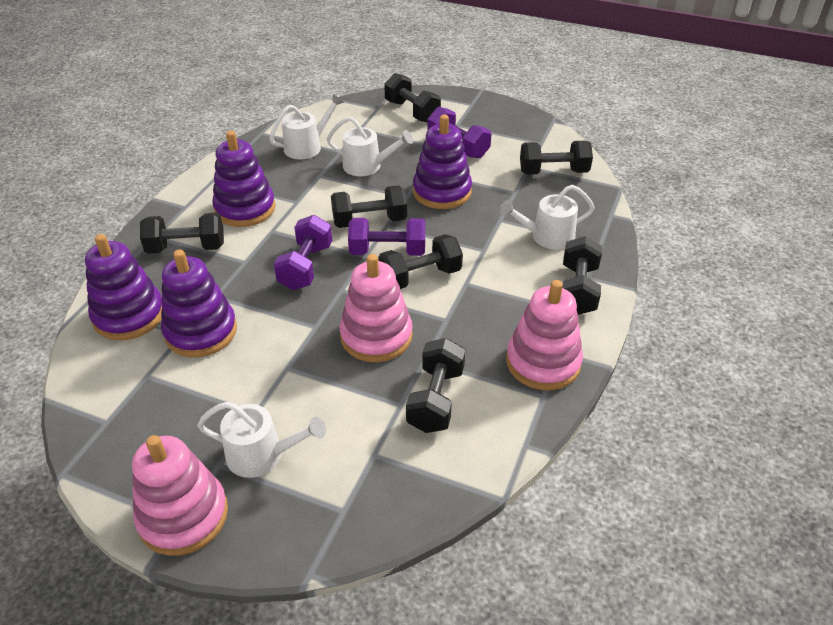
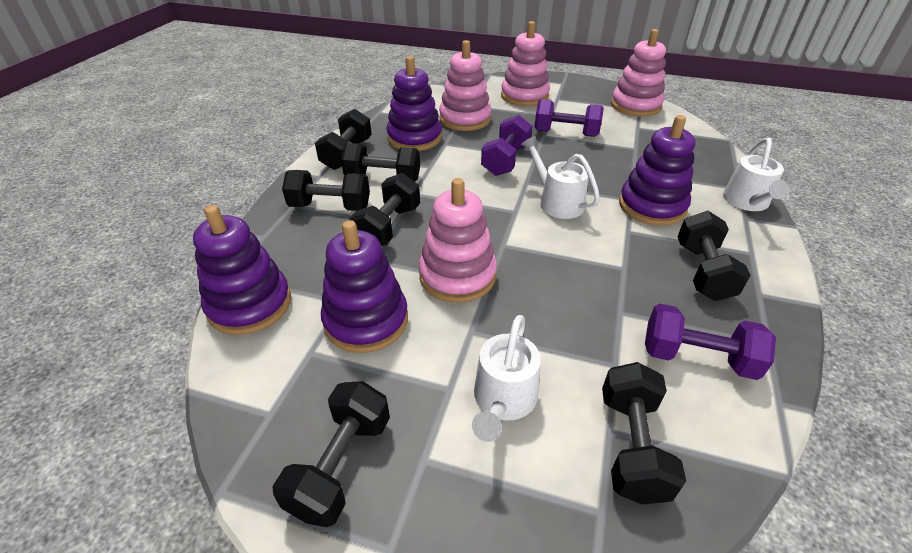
pink stacking toy: 3 -> 4
white watering can: 4 -> 3

